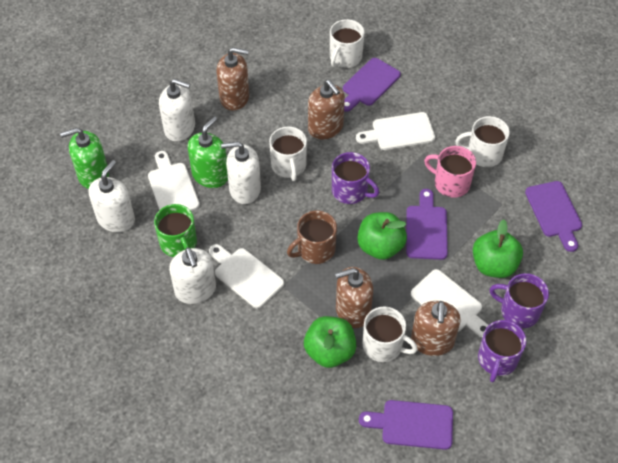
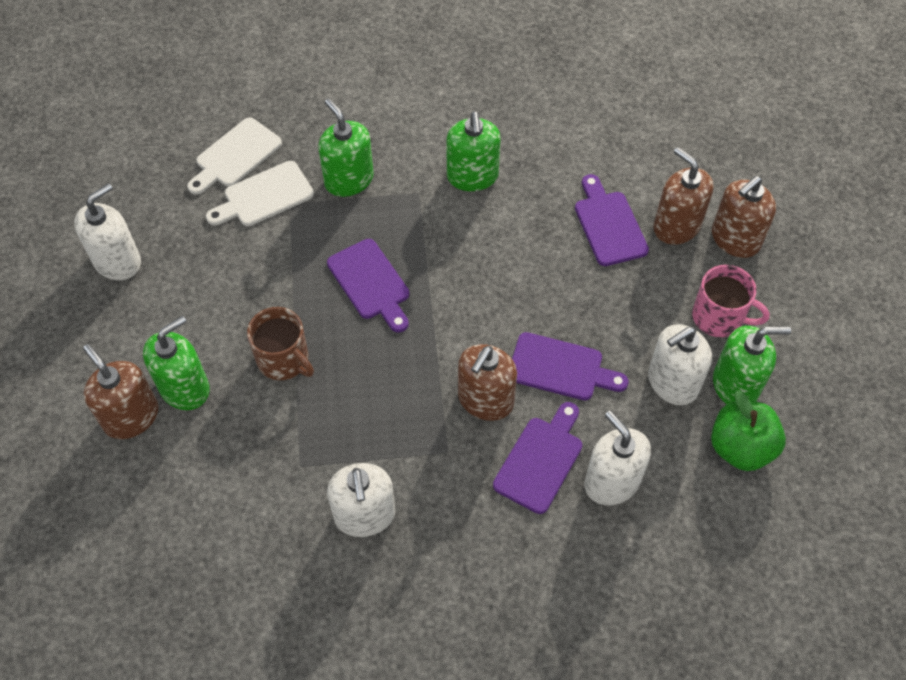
green apple: 3 -> 1
green mug: 1 -> 0
green soap dispenser: 2 -> 4
purple mug: 3 -> 0
white cutting board: 4 -> 2
white mug: 4 -> 0

